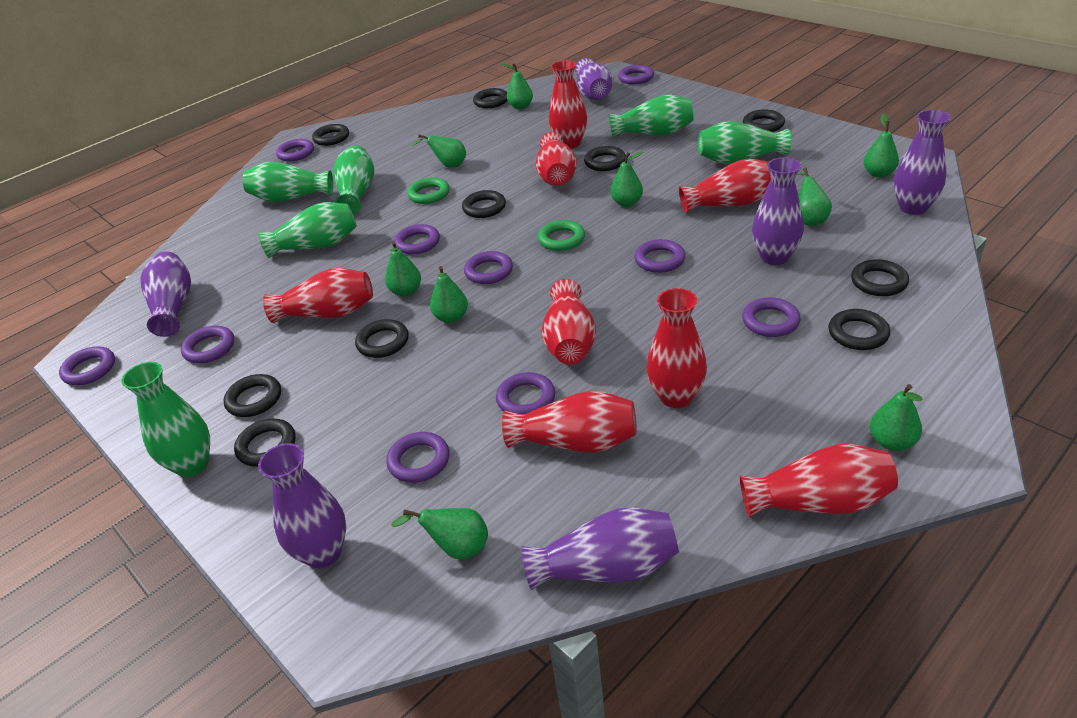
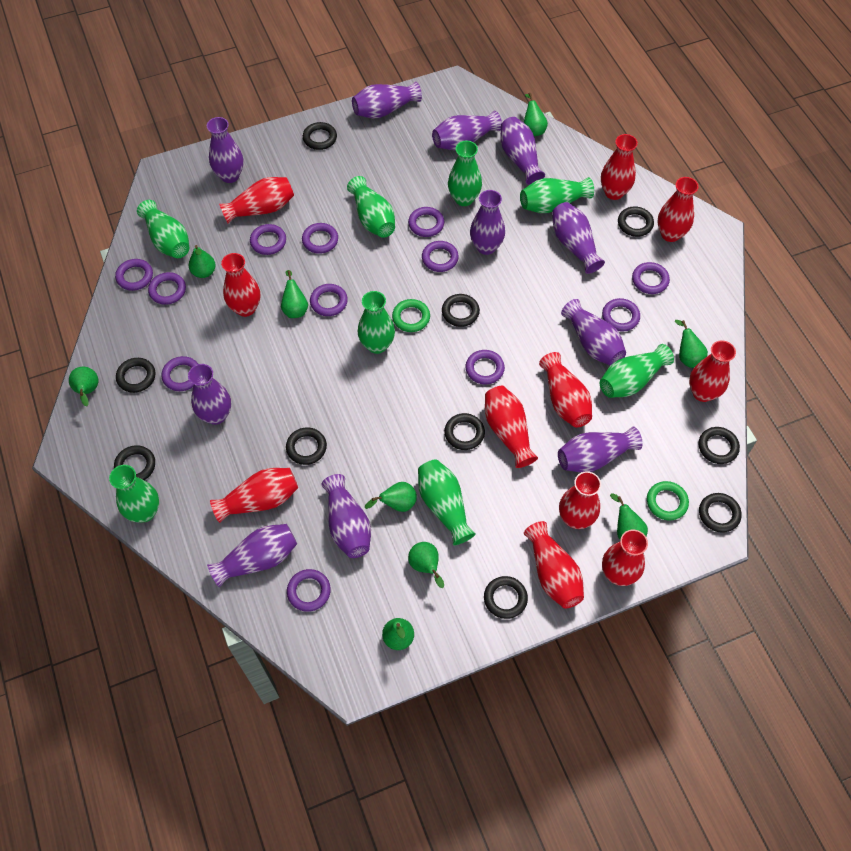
green vase: 6 -> 8
purple ring: 10 -> 12
purple vase: 6 -> 11
red vase: 8 -> 11

